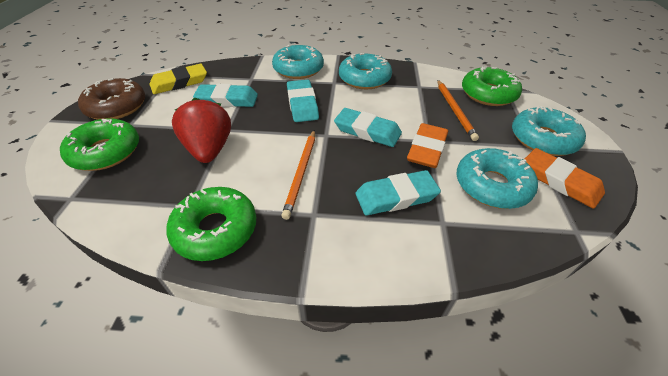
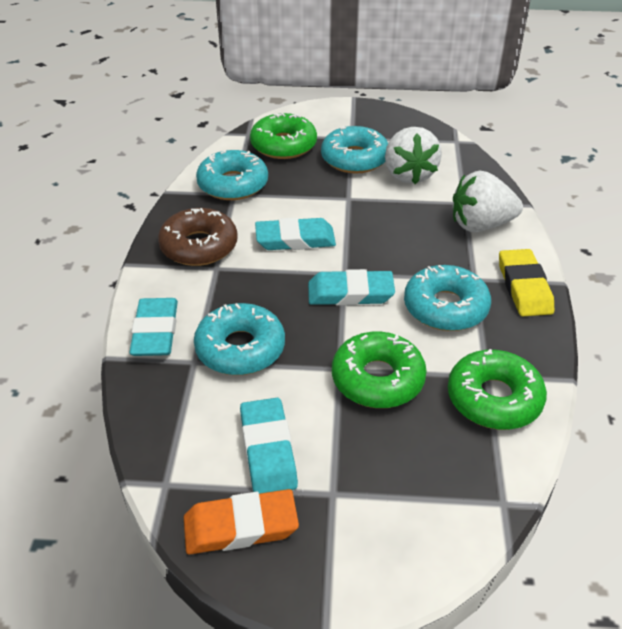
orange eraser: 2 -> 1
orange pencil: 2 -> 0
red strawberry: 1 -> 0
white strawberry: 0 -> 2

